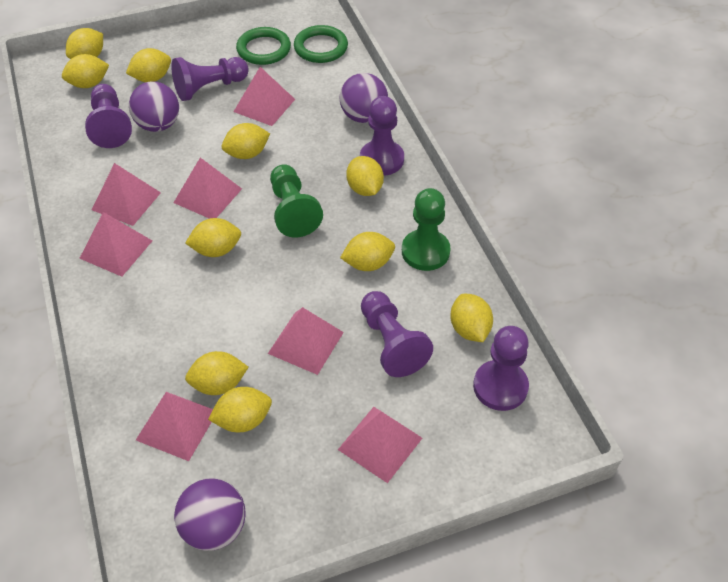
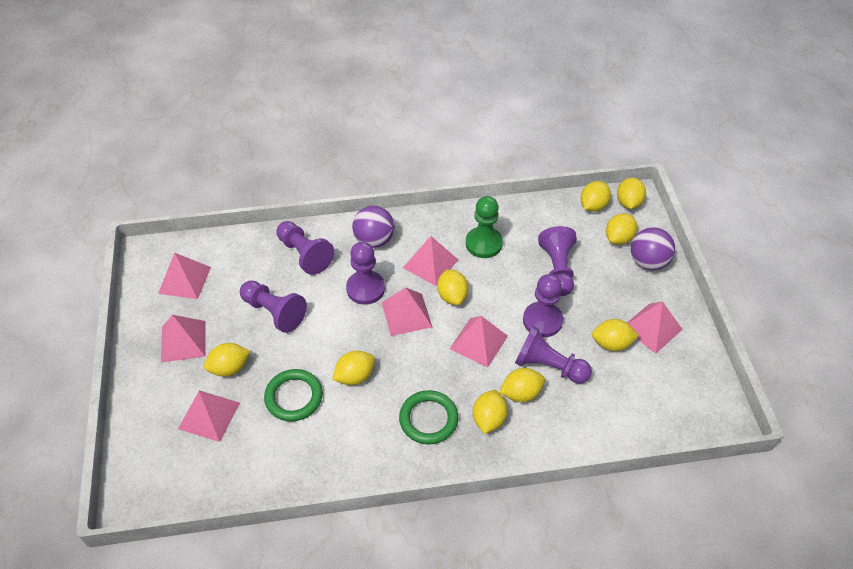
green pawn: 2 -> 1
purple ball: 3 -> 2
purple pawn: 5 -> 6
yellow lemon: 10 -> 9

